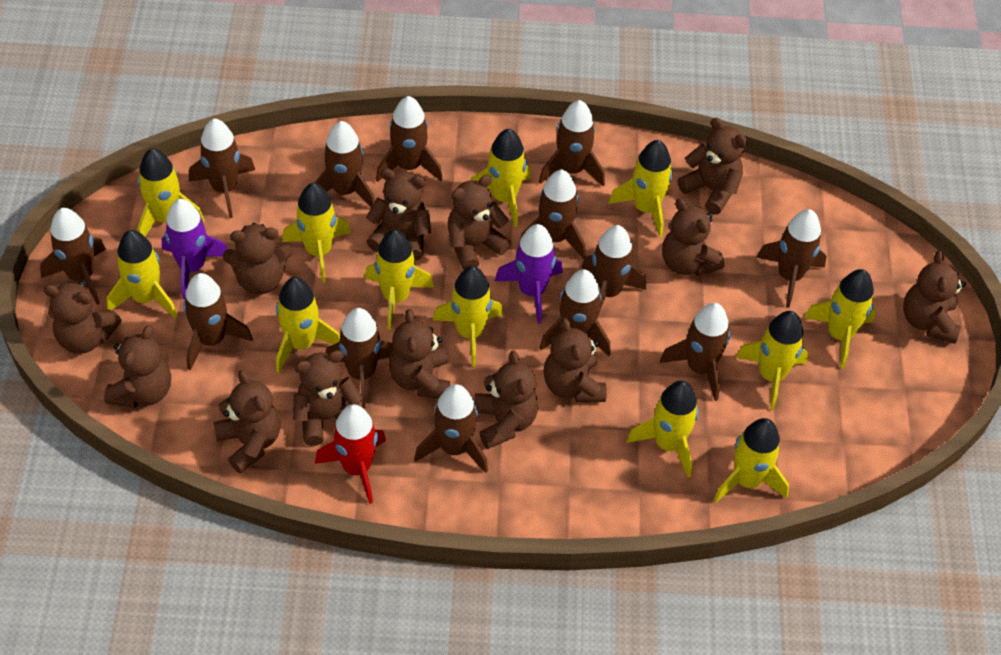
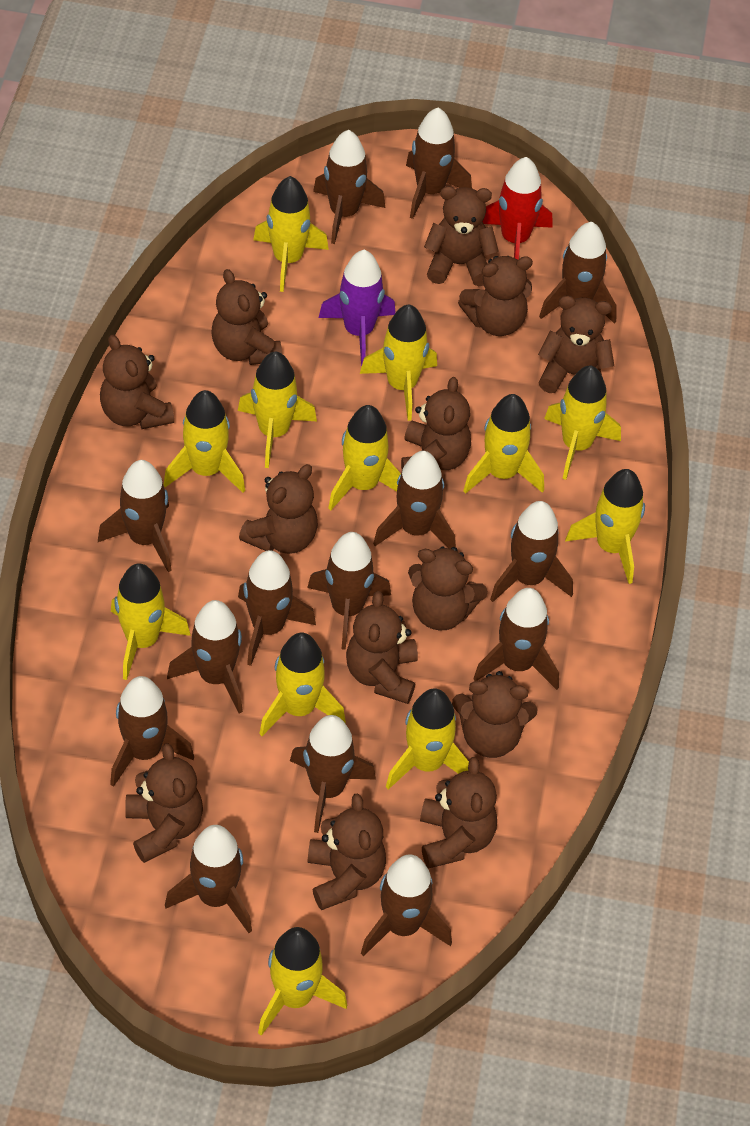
brown rocket: 13 -> 14
purple rocket: 2 -> 1

